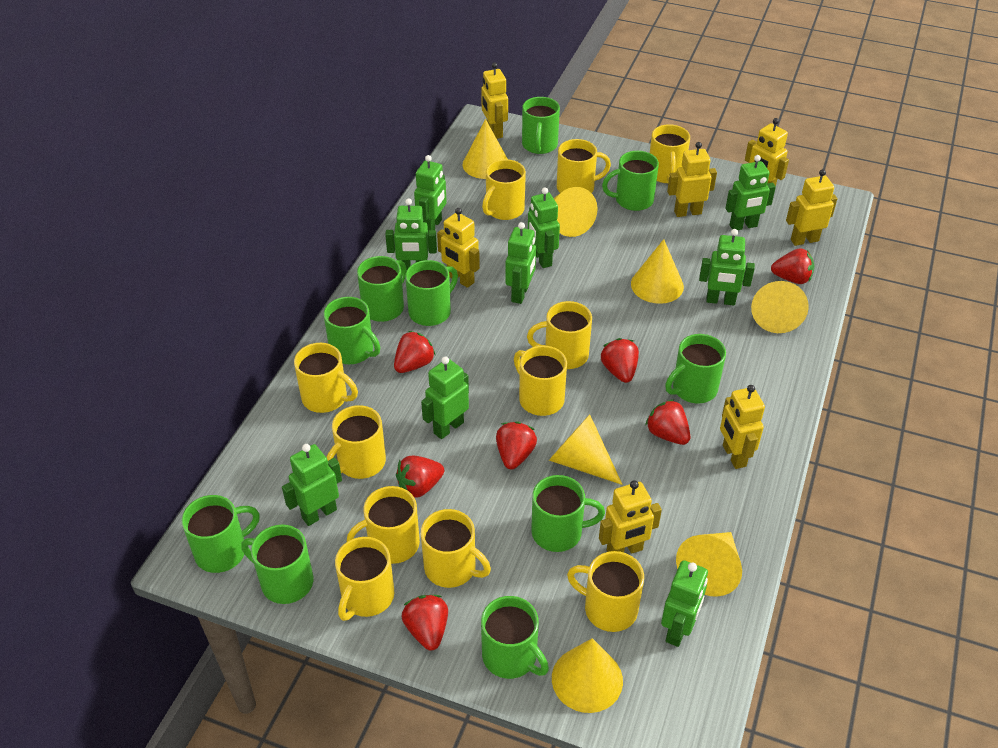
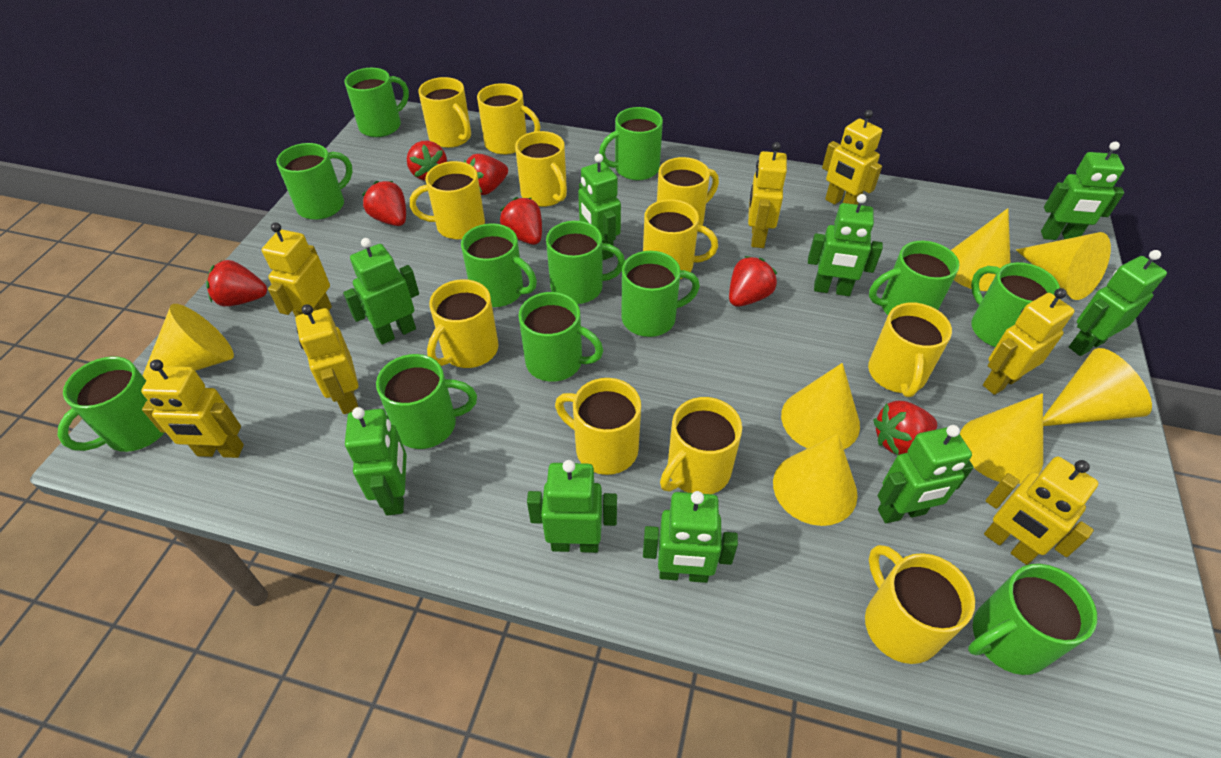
green mug: 10 -> 12

